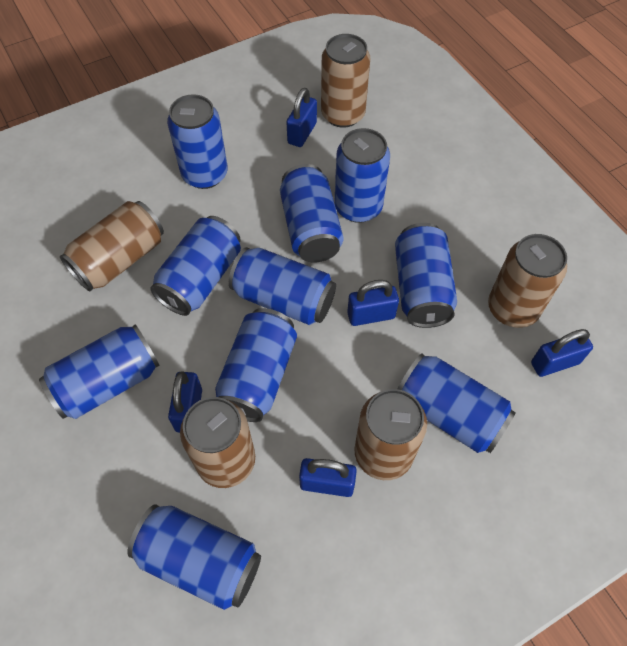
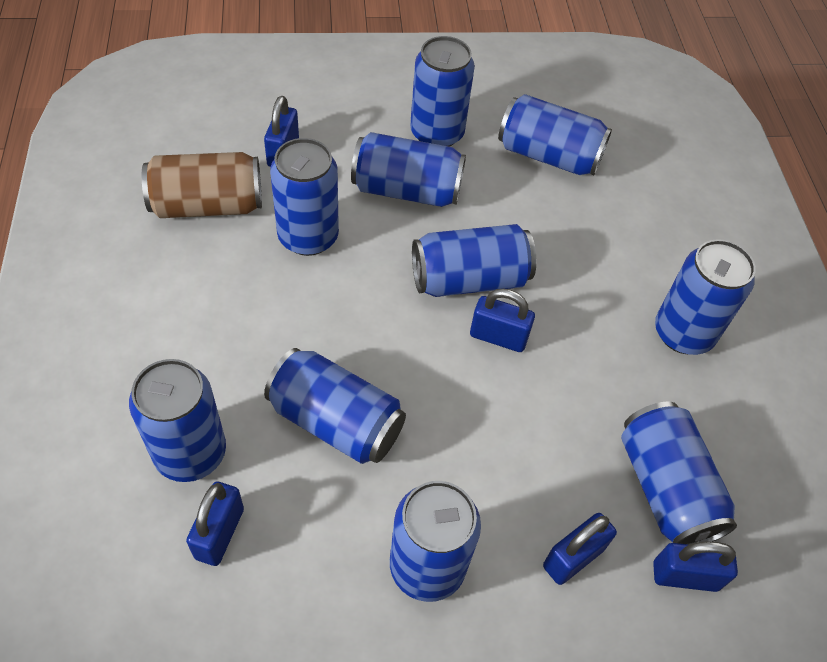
brown can: 5 -> 1

